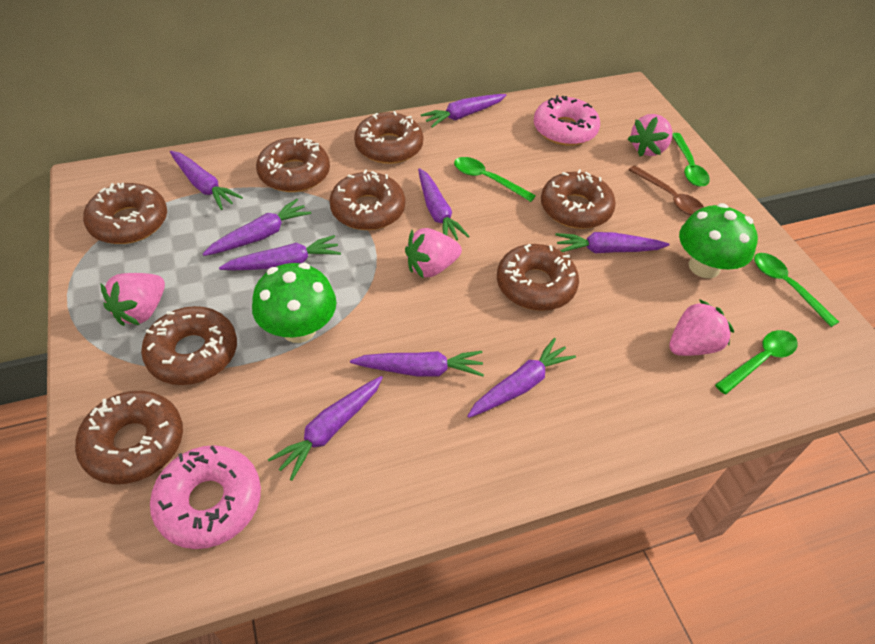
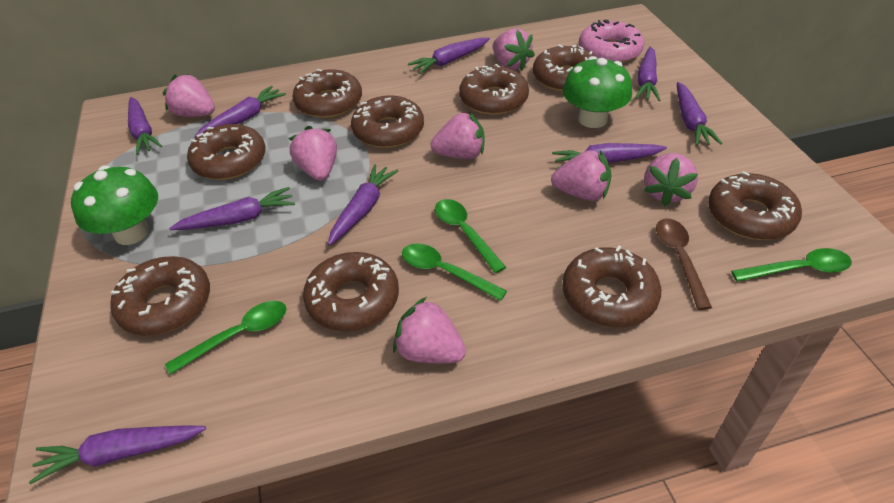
brown donut: 8 -> 9
pink donut: 2 -> 1
pink strawberry: 4 -> 7

